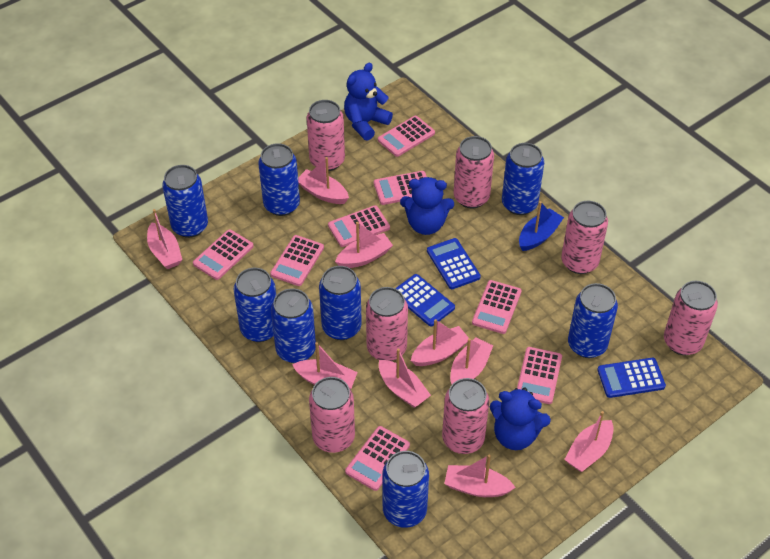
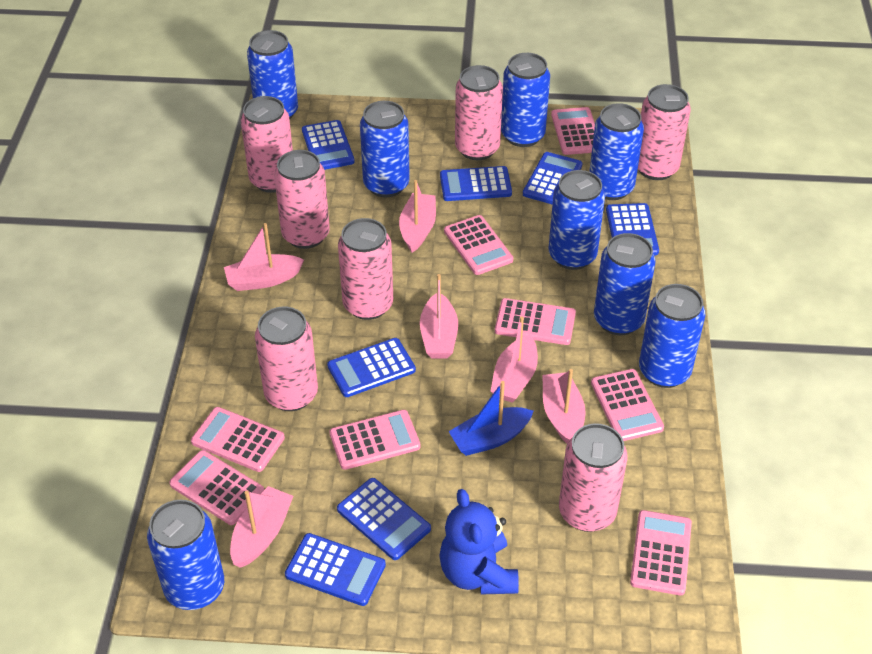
blue calculator: 3 -> 7
blue teddy bear: 3 -> 1
pink boat: 9 -> 6

